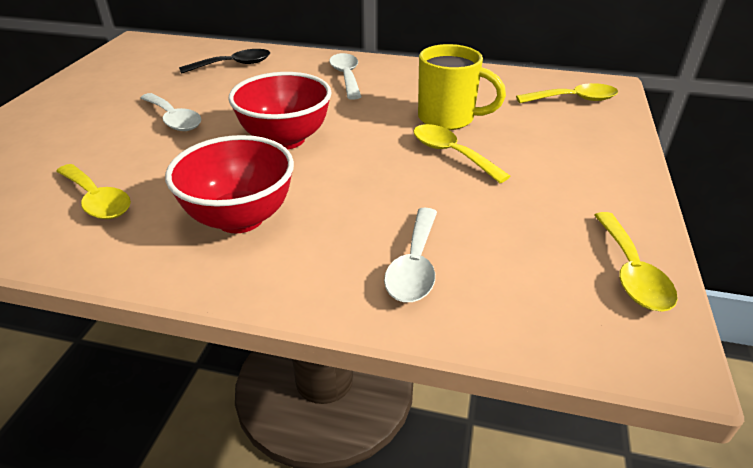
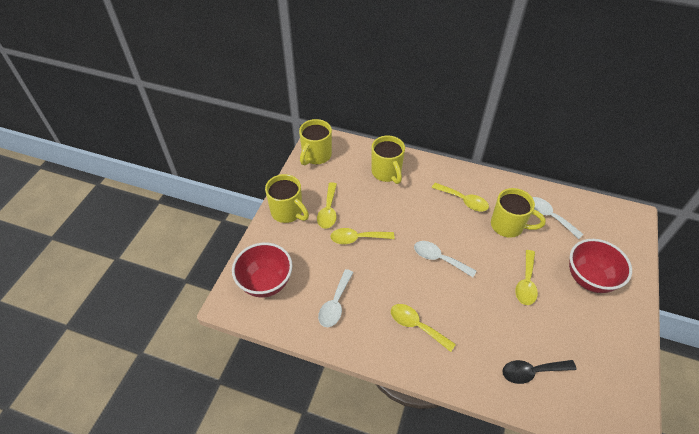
yellow mug: 1 -> 4
yellow spoon: 4 -> 5

